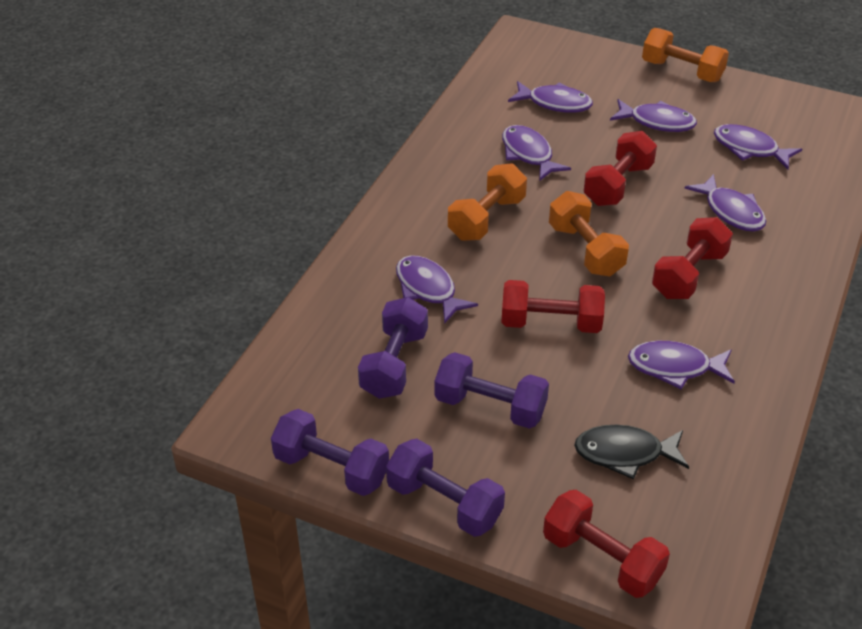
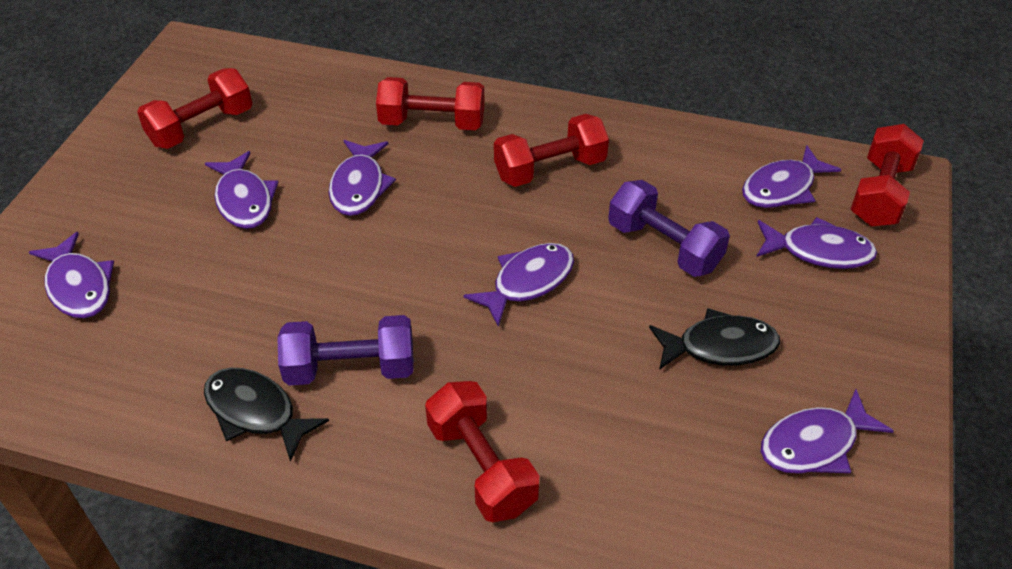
black fish: 1 -> 2
orange dumbbell: 3 -> 0
purple dumbbell: 4 -> 2
red dumbbell: 4 -> 5

